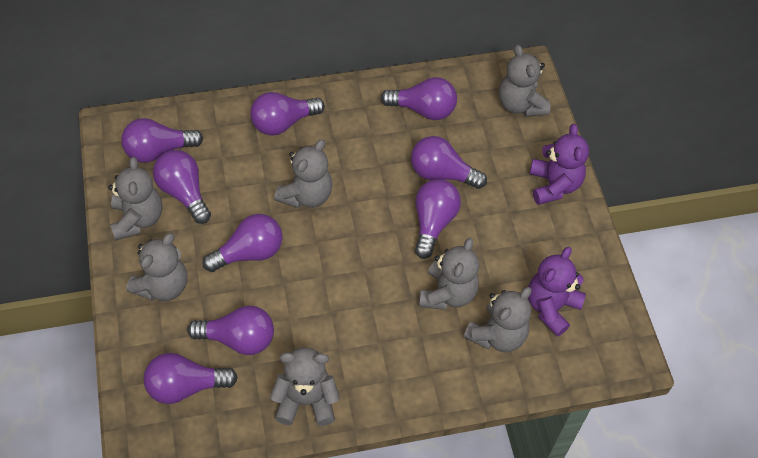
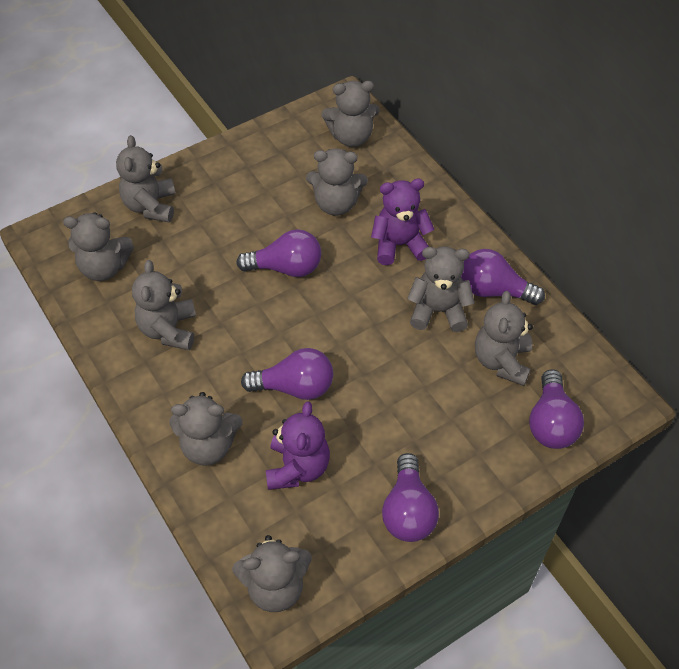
grey teddy bear: 7 -> 9
purple light bulb: 9 -> 5

